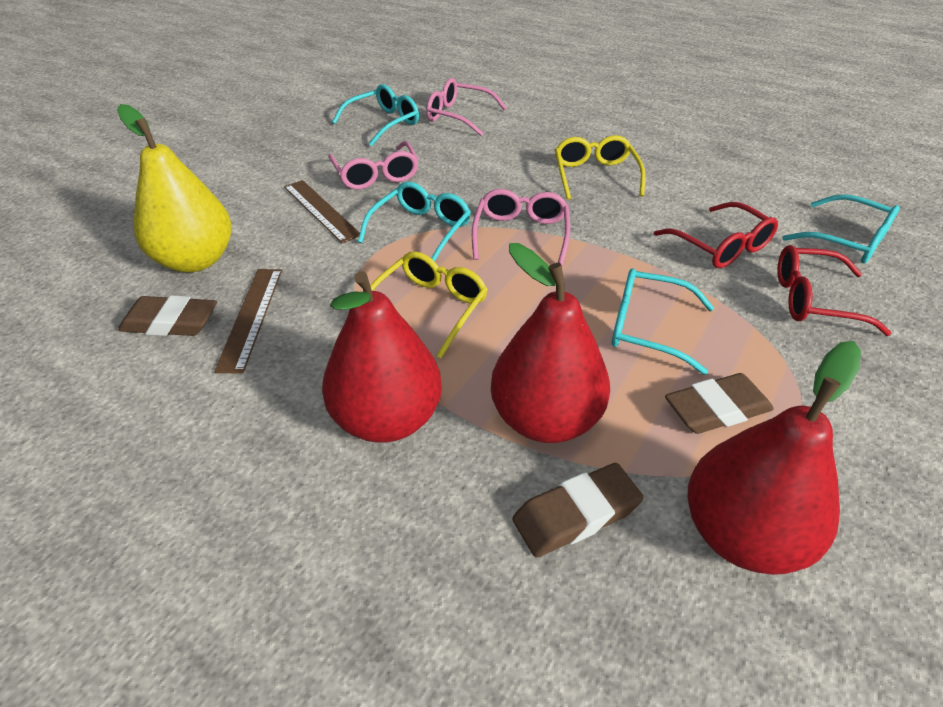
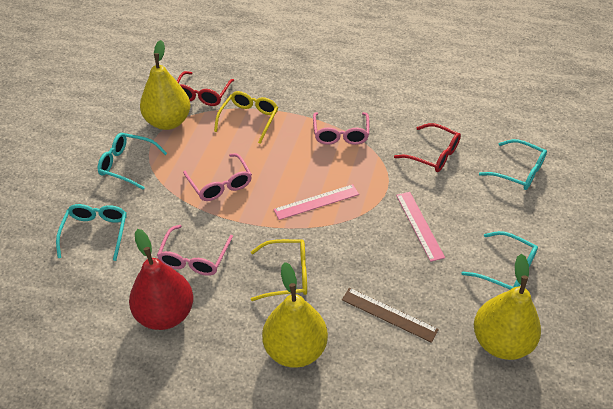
brown eraser: 3 -> 0
brown ruler: 2 -> 1
pink ruler: 0 -> 2
red pear: 3 -> 1
yellow pear: 1 -> 3

